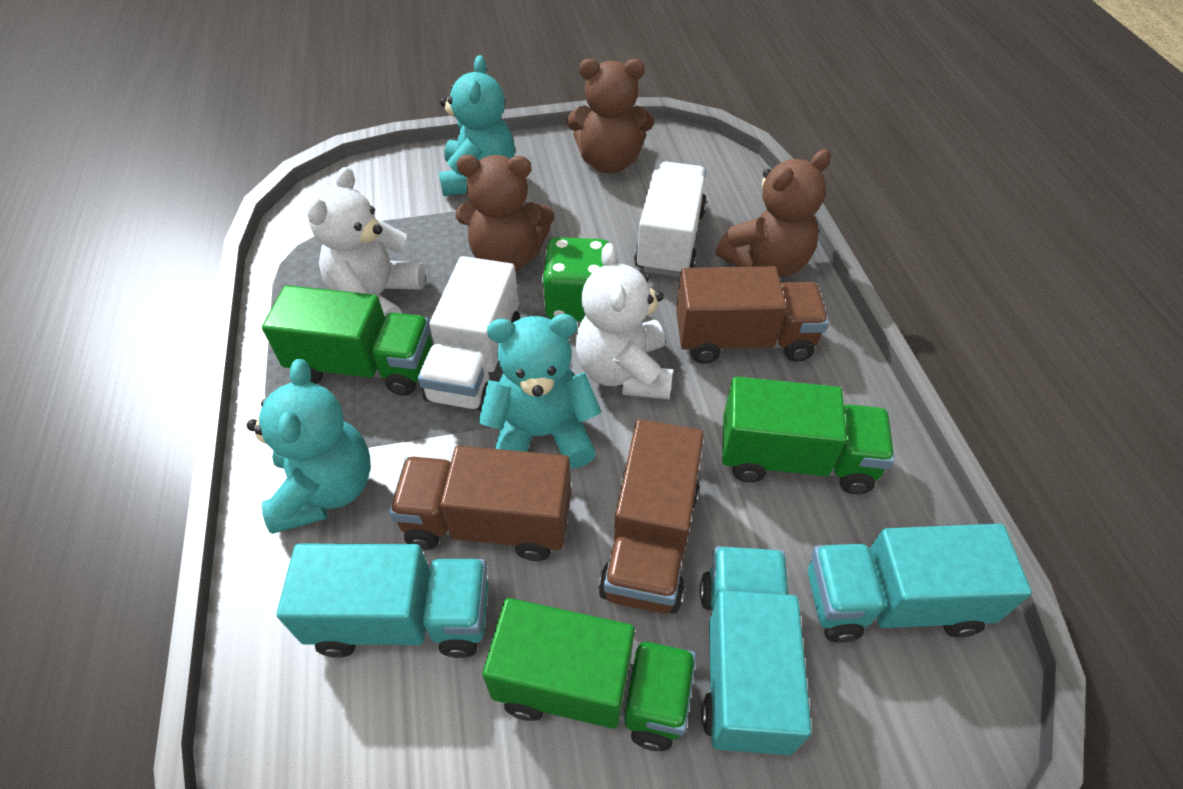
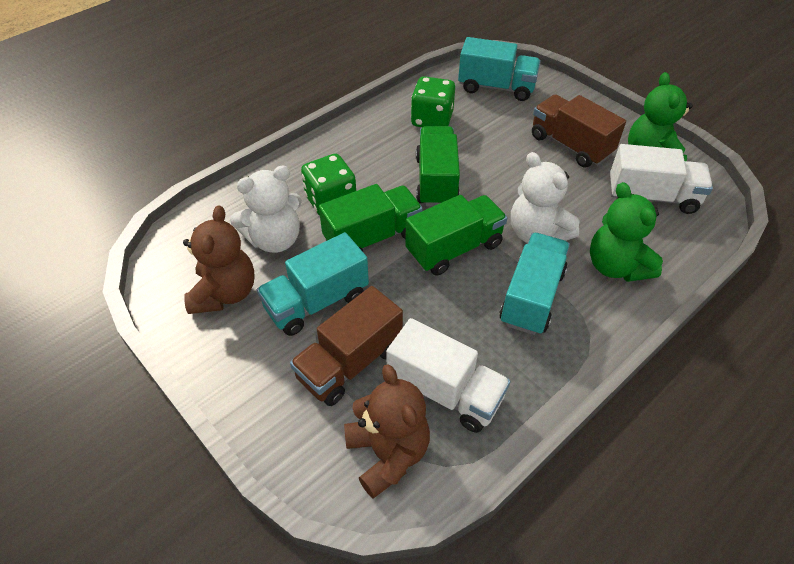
brown teddy bear: 3 -> 2
brown truck: 3 -> 2
green dice: 1 -> 2
green teddy bear: 0 -> 2
turquoise teddy bear: 3 -> 0

